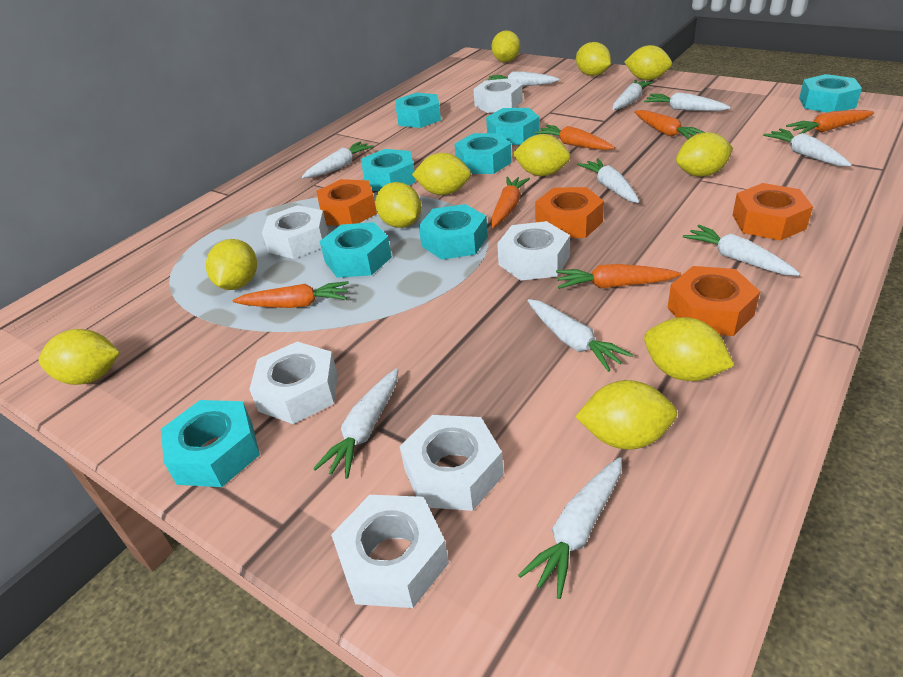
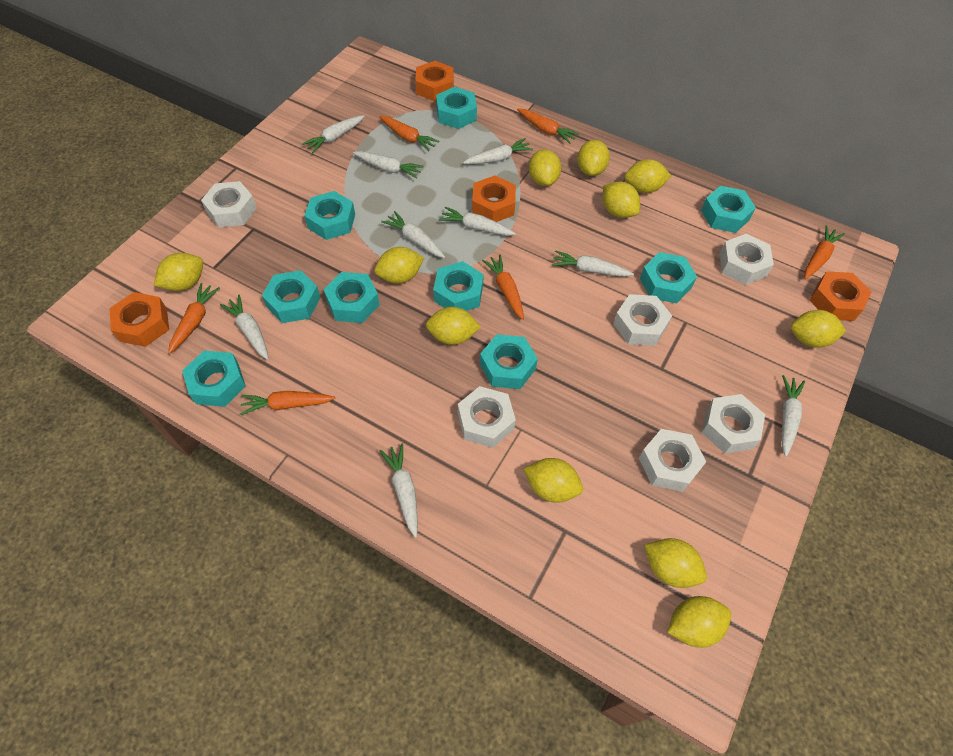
turquoise nut: 8 -> 9
white carrot: 10 -> 9

